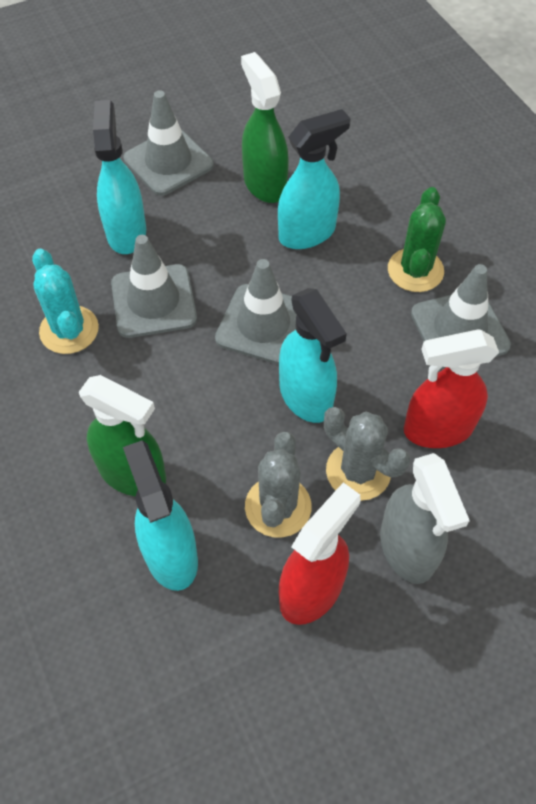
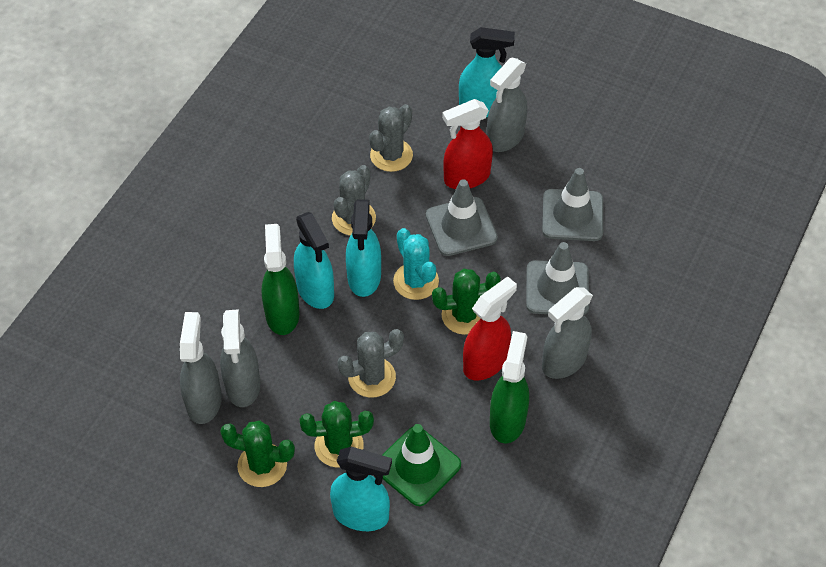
green cactus: 1 -> 3
green traffic cone: 0 -> 1
grey cactus: 2 -> 3
grey spray bottle: 1 -> 4
grey traffic cone: 4 -> 3

